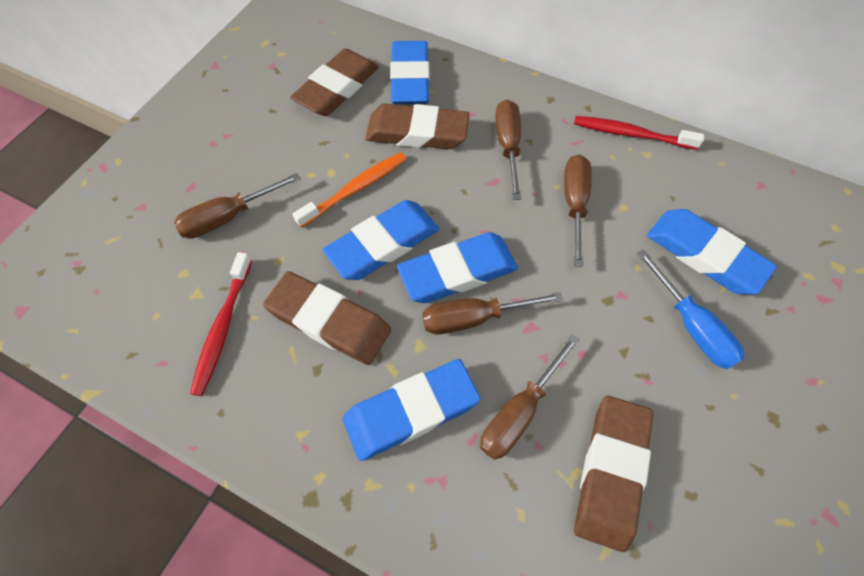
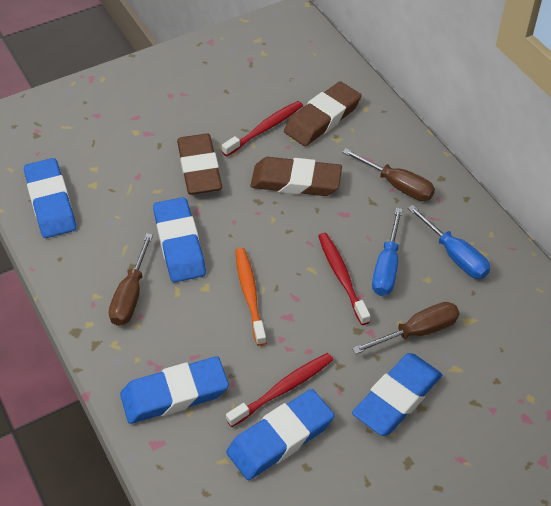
blue screwdriver: 1 -> 2
brown eraser: 4 -> 3
brown screwdriver: 5 -> 3
red toothbrush: 2 -> 3

